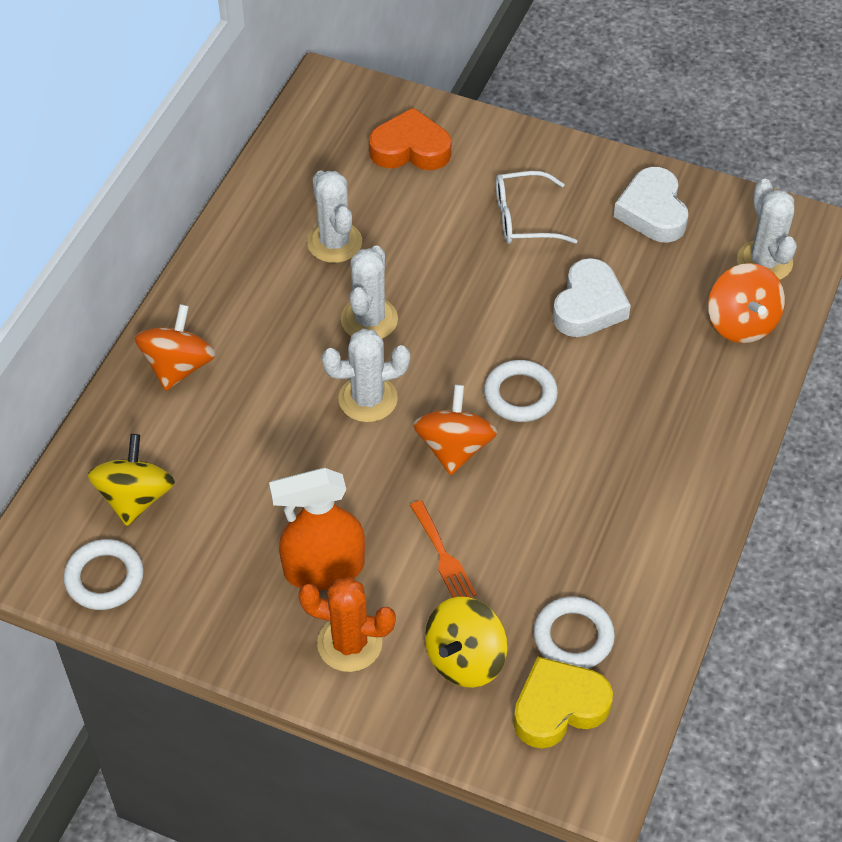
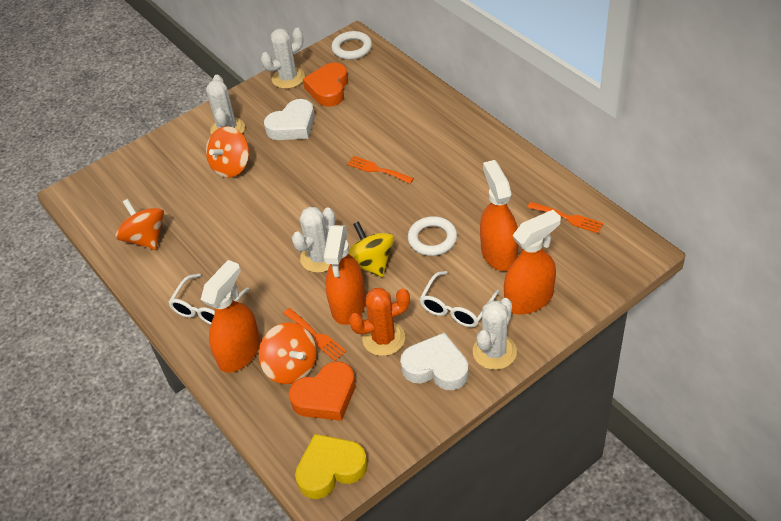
orange fork: 1 -> 3
orange heart: 1 -> 2
orange spray bottle: 1 -> 4
white glasses: 1 -> 2
white ring: 3 -> 2
yellow spinning top: 2 -> 1

